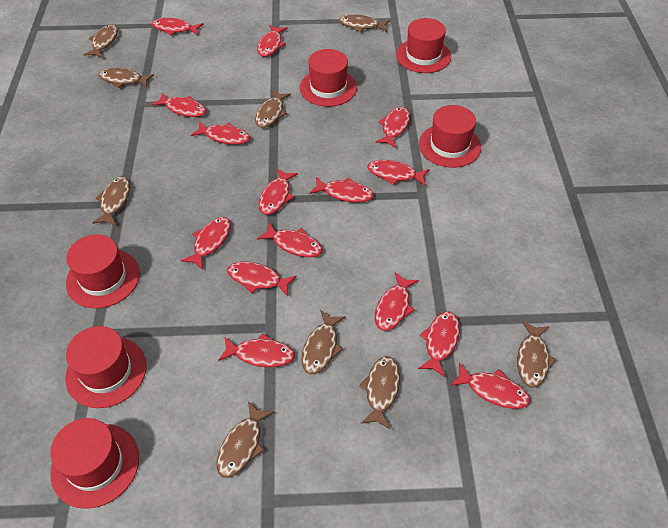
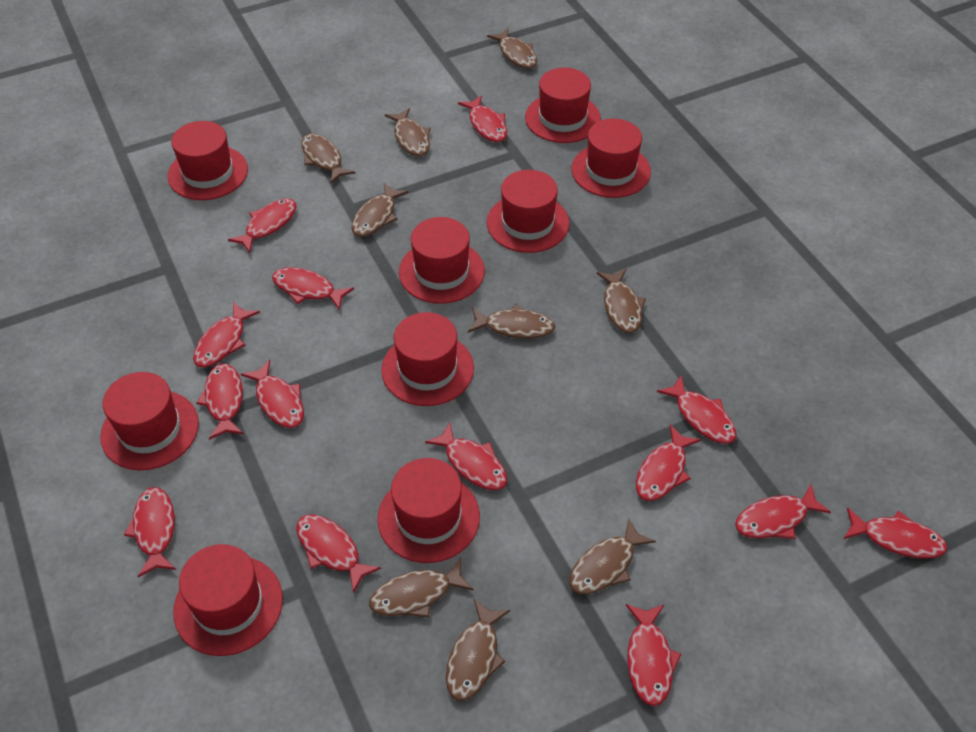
red fish: 15 -> 14
red hat: 6 -> 9

